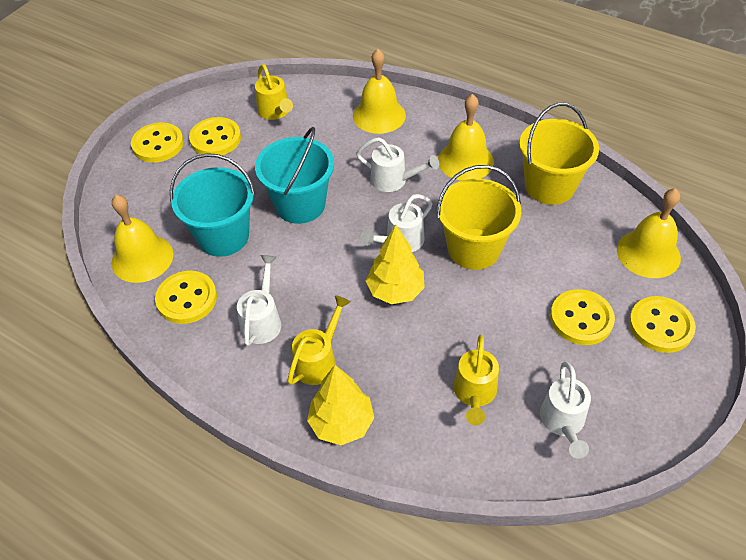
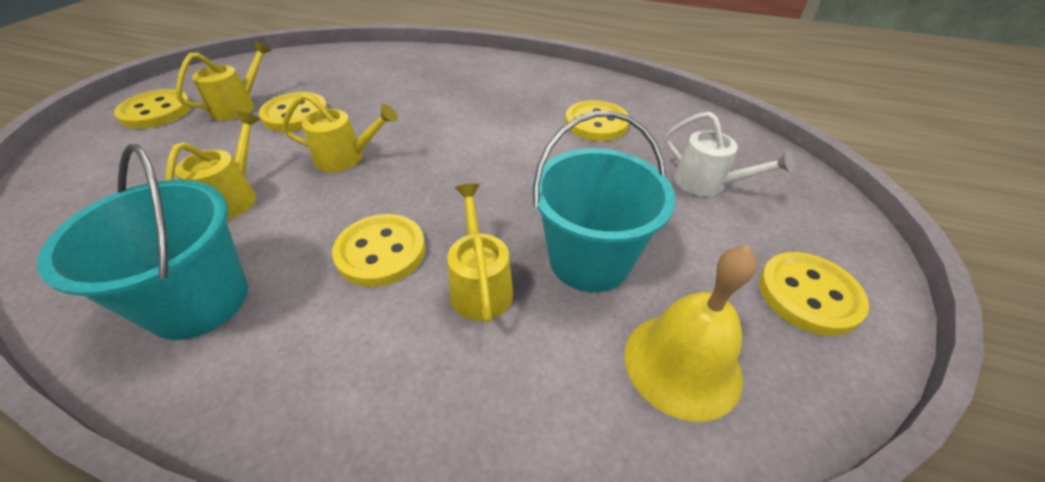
white watering can: 4 -> 1
yellow bell: 4 -> 1
yellow bucket: 2 -> 0
yellow tree: 2 -> 0
yellow watering can: 3 -> 4

